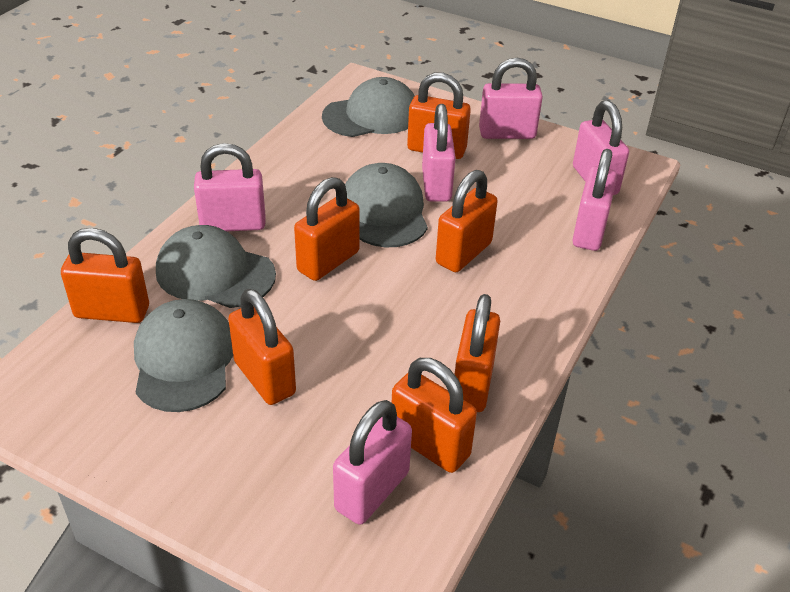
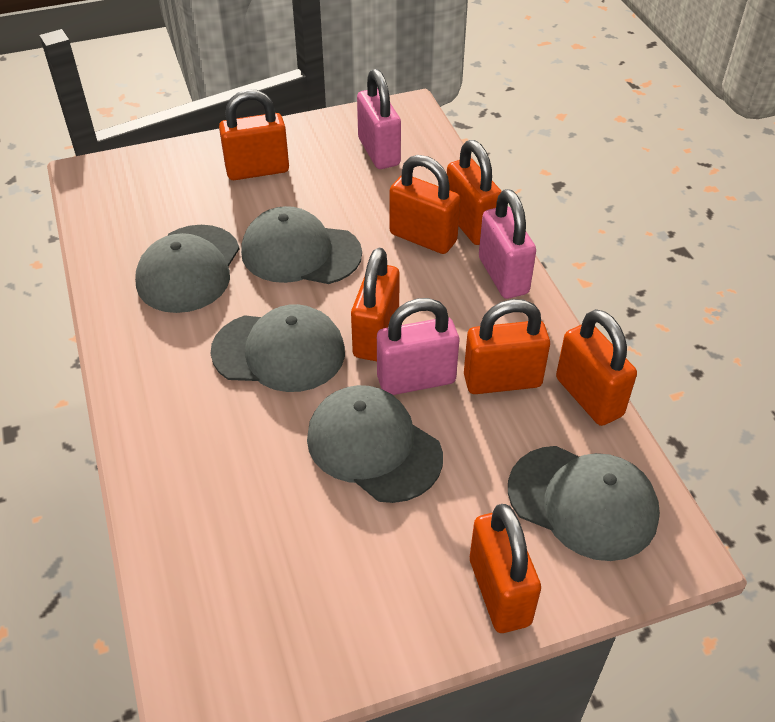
grey cap: 4 -> 5
pink padlock: 6 -> 3

